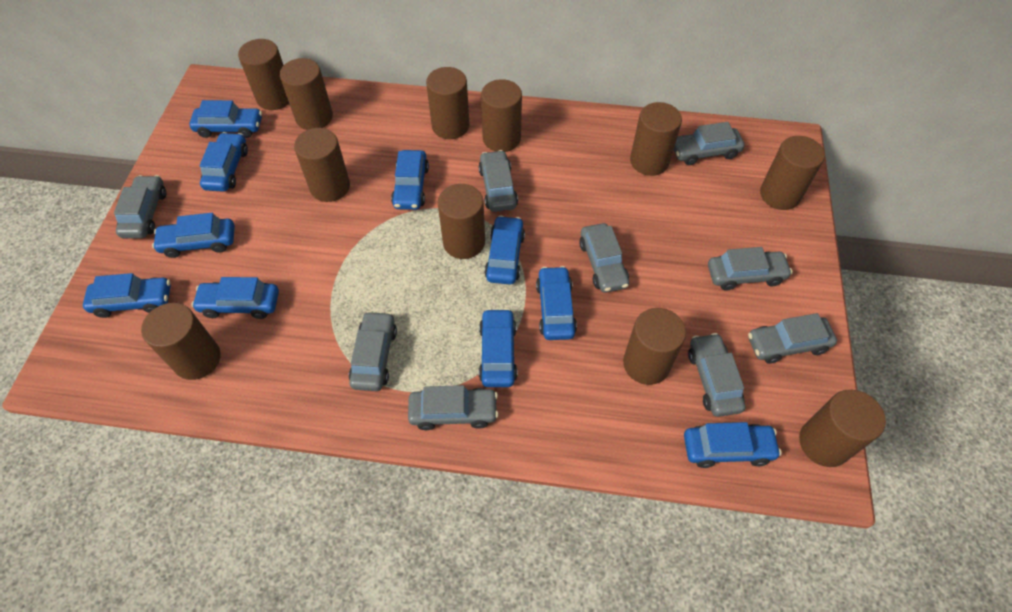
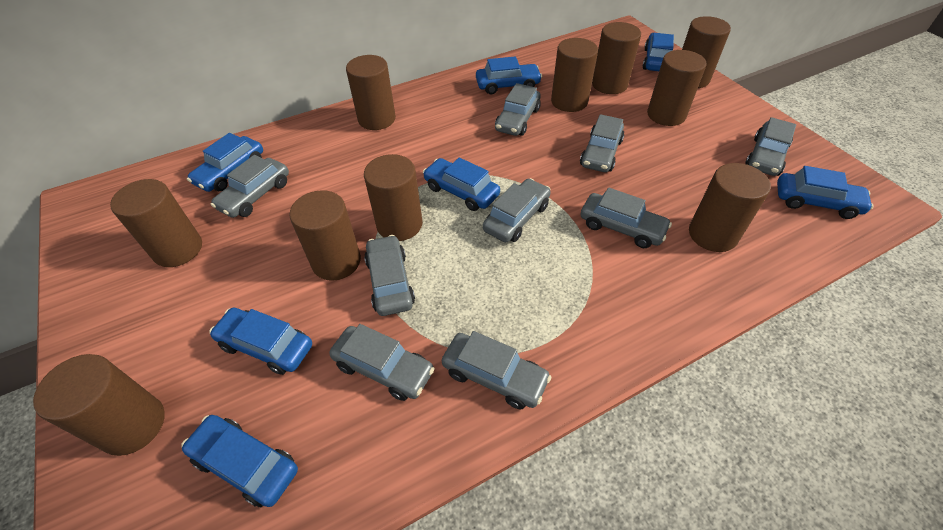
blue car: 10 -> 7
brown cylinder: 11 -> 10

